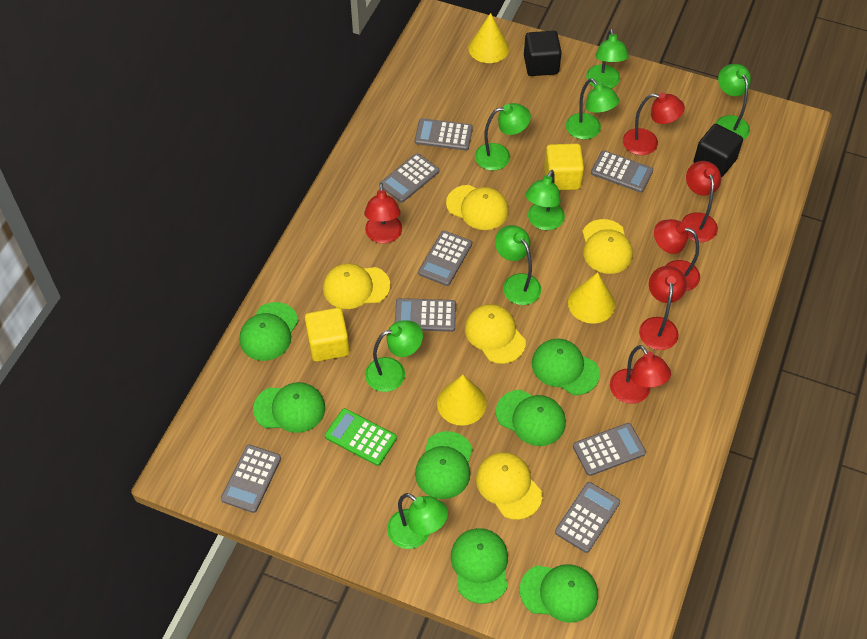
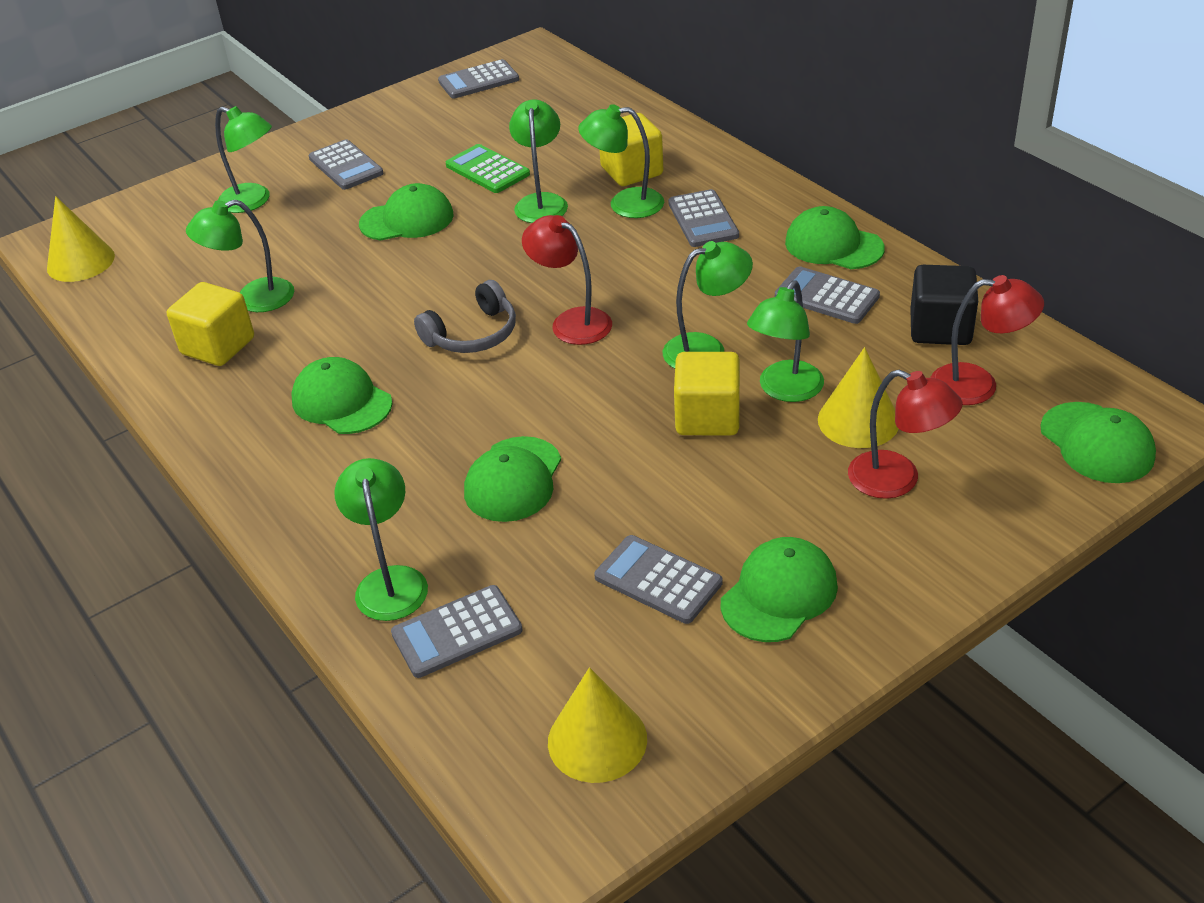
black cube: 2 -> 1
green cap: 7 -> 6
green lamp: 8 -> 7
grey calculator: 8 -> 6
grey headphones: 0 -> 1
red lamp: 6 -> 3
yellow cap: 5 -> 0
yellow cube: 2 -> 3

